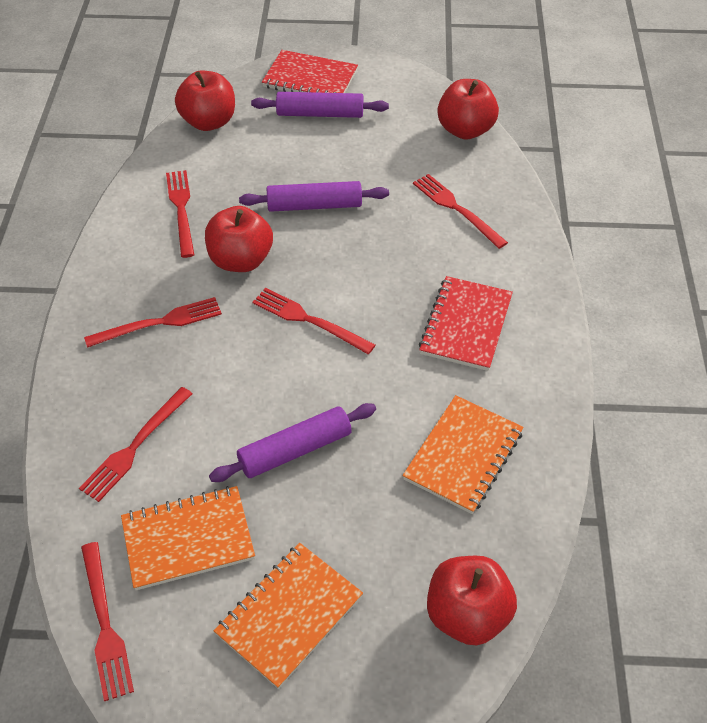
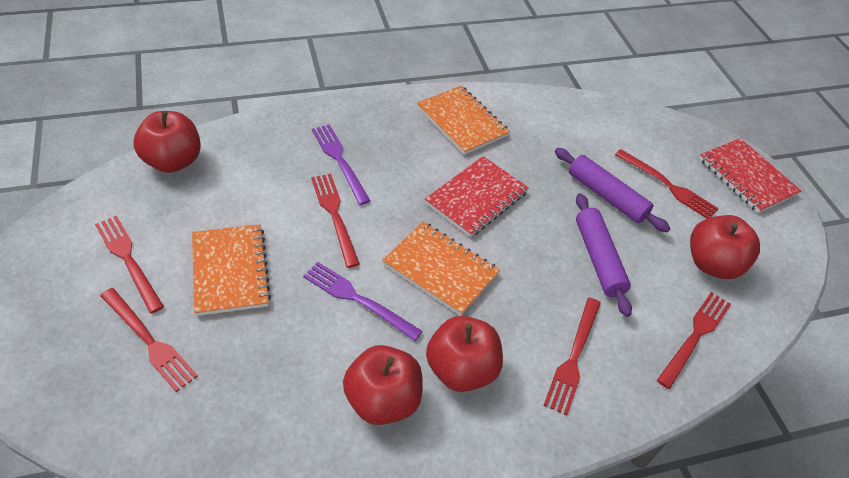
purple fork: 0 -> 2
purple rolling pin: 3 -> 2

